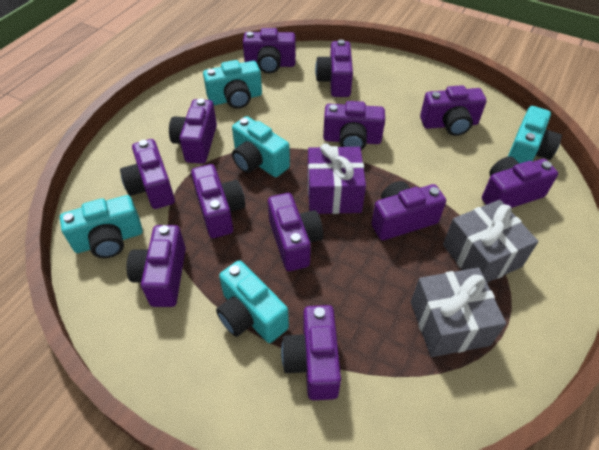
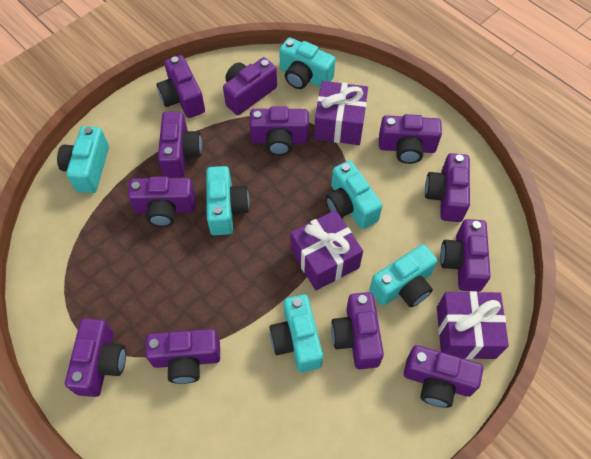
grey gift: 2 -> 0
purple gift: 1 -> 3
turquoise camera: 5 -> 6

